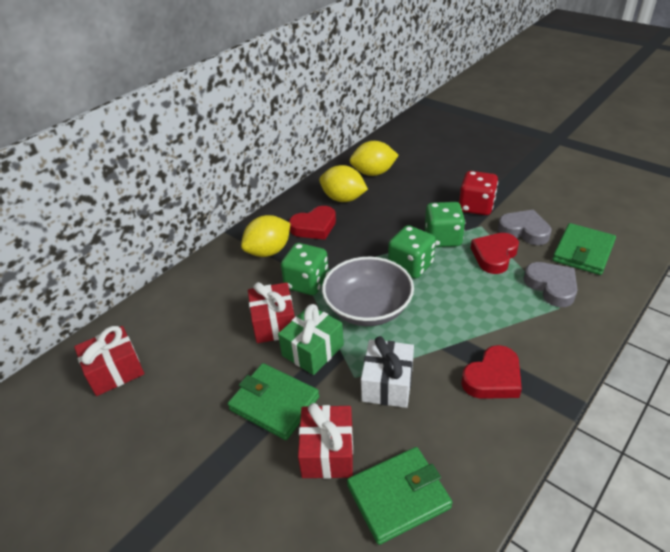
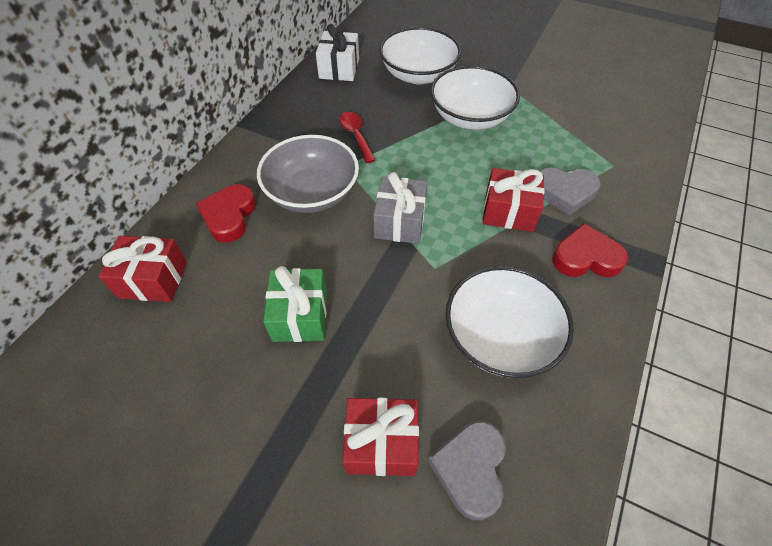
green dice: 3 -> 0
green wallet: 3 -> 0
grey gift: 0 -> 1
red dice: 1 -> 0
red heart: 3 -> 2
red spoon: 0 -> 1
white bowl: 0 -> 3
yellow lemon: 3 -> 0

